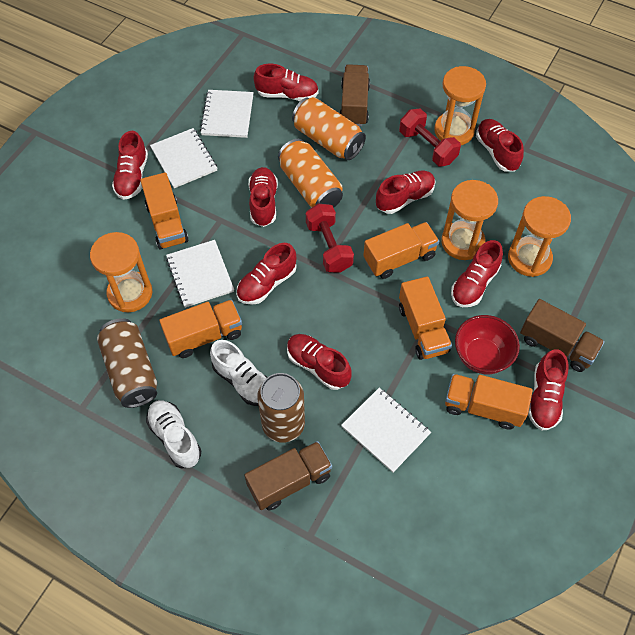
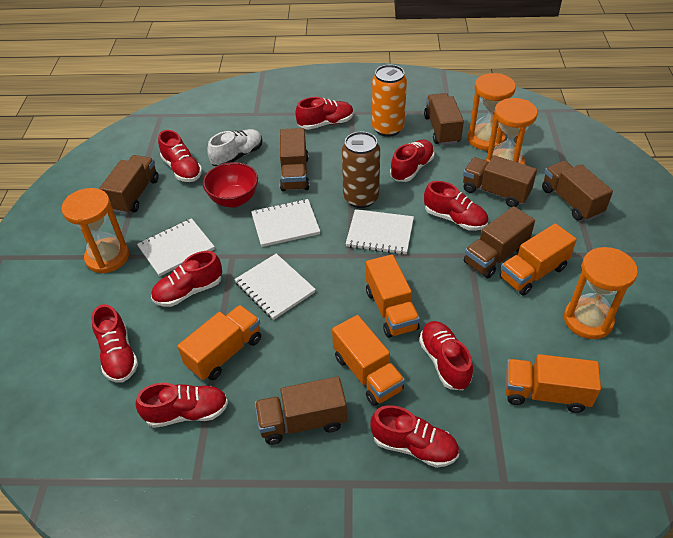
brown can: 2 -> 1
brown truck: 3 -> 7
orange can: 2 -> 1
red dumbbell: 2 -> 0
white shoe: 2 -> 1

